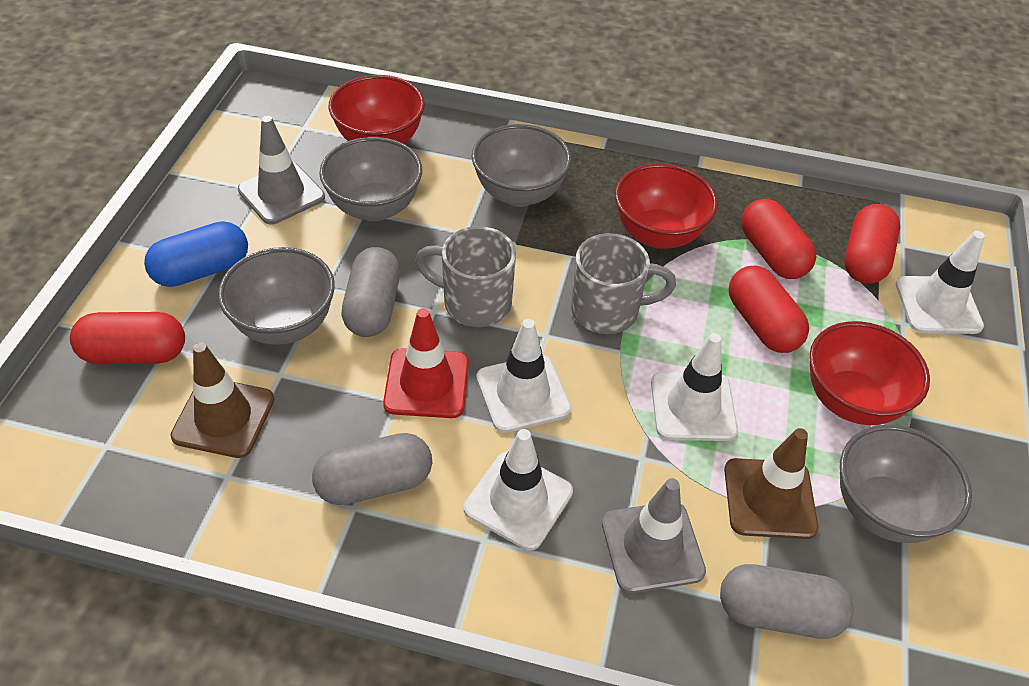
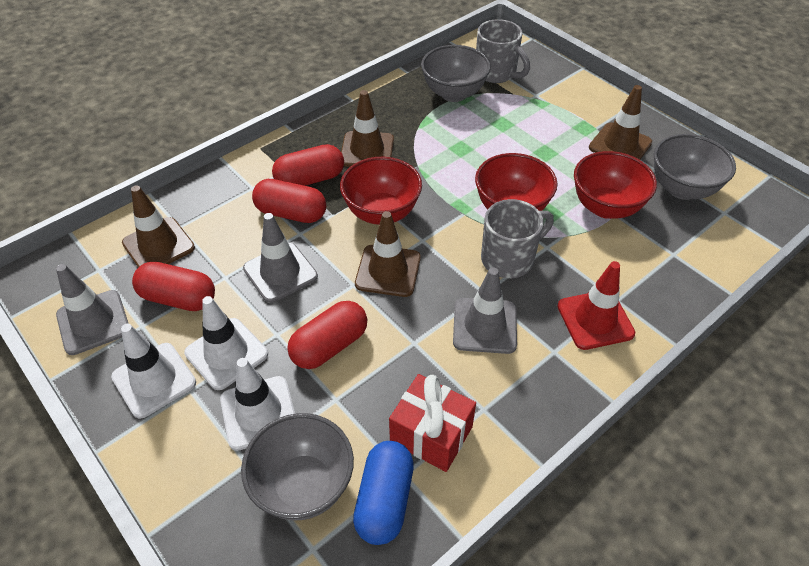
brown traffic cone: 2 -> 4
grey bowl: 4 -> 3
grey capsule: 3 -> 0
grey traffic cone: 2 -> 3
red gift: 0 -> 1
white traffic cone: 4 -> 3

